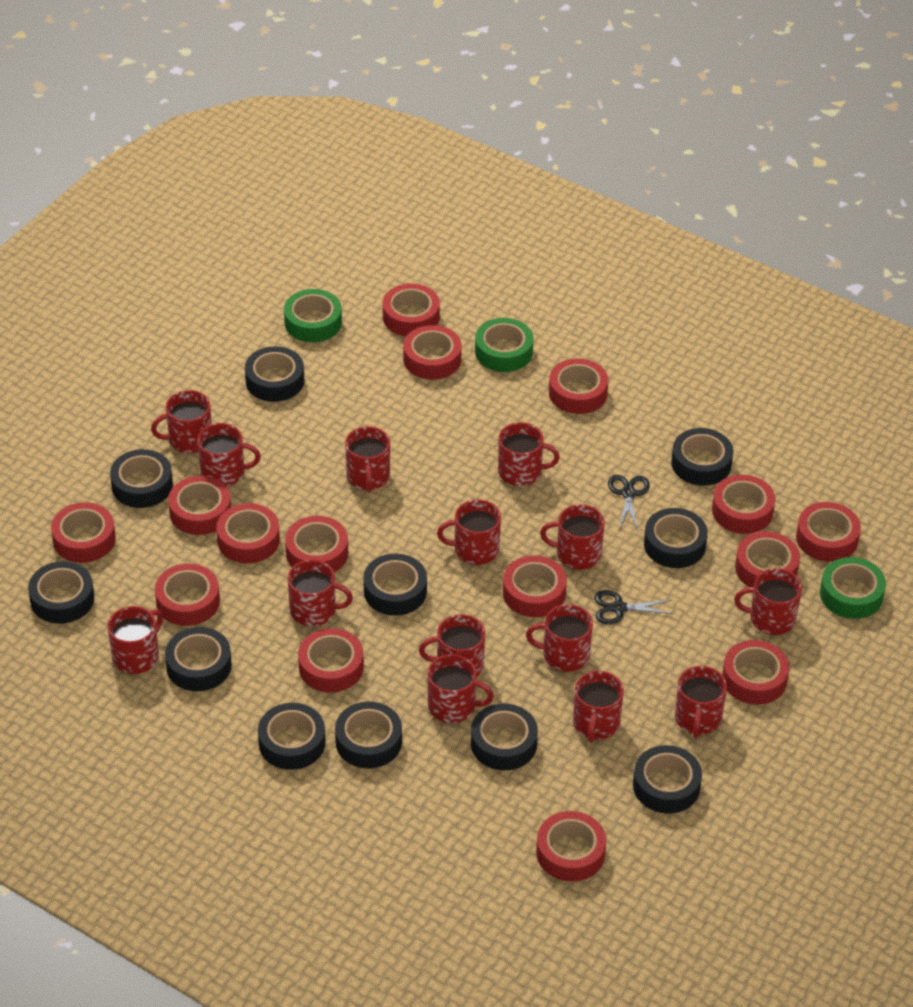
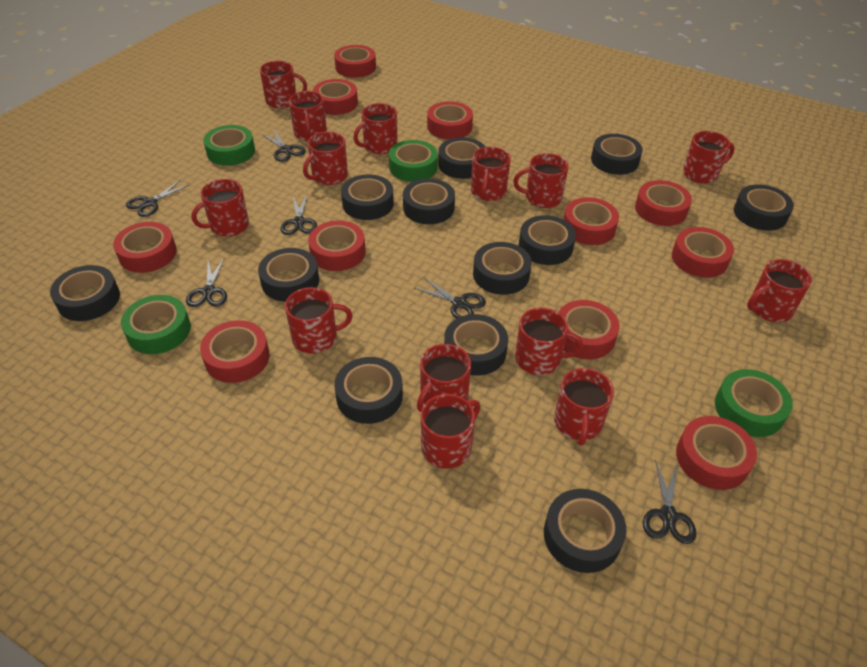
black scissors: 2 -> 6
black tape: 11 -> 12
green tape: 3 -> 4
red tape: 15 -> 11

